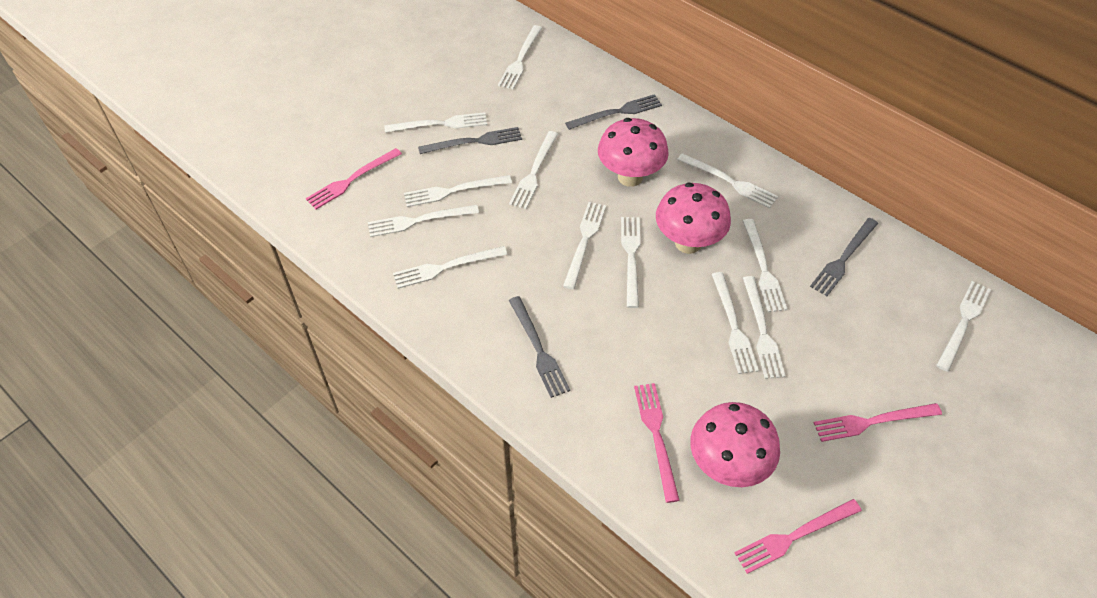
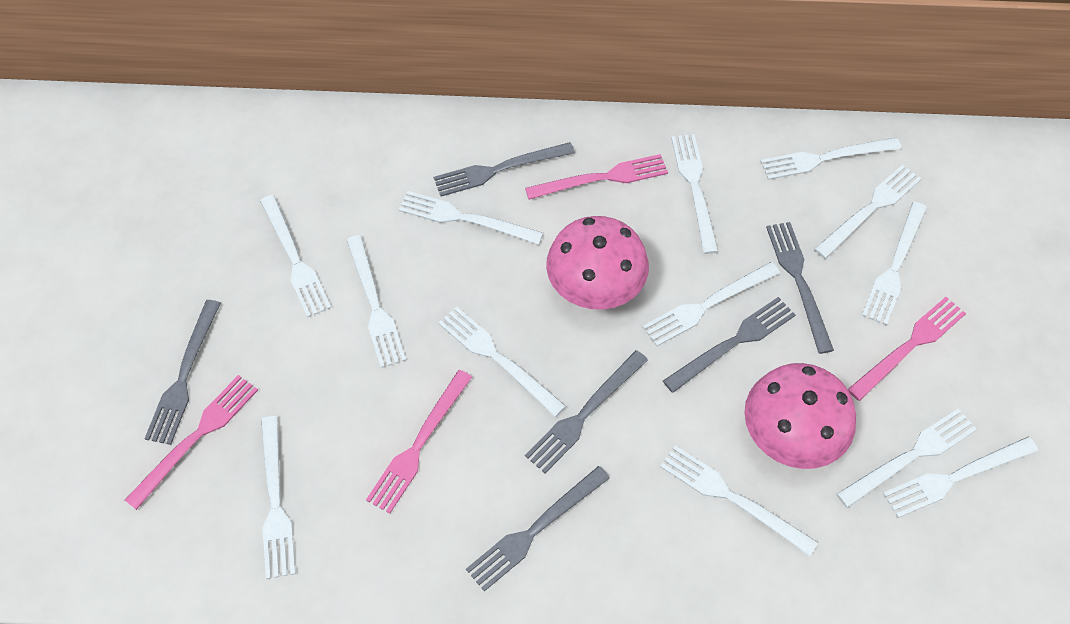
grey fork: 4 -> 6
pink mushroom: 3 -> 2

